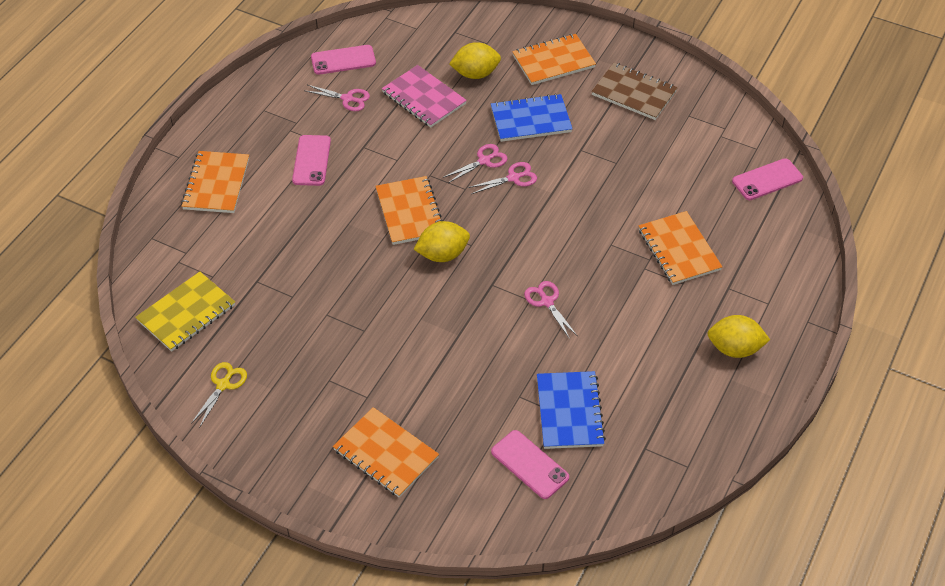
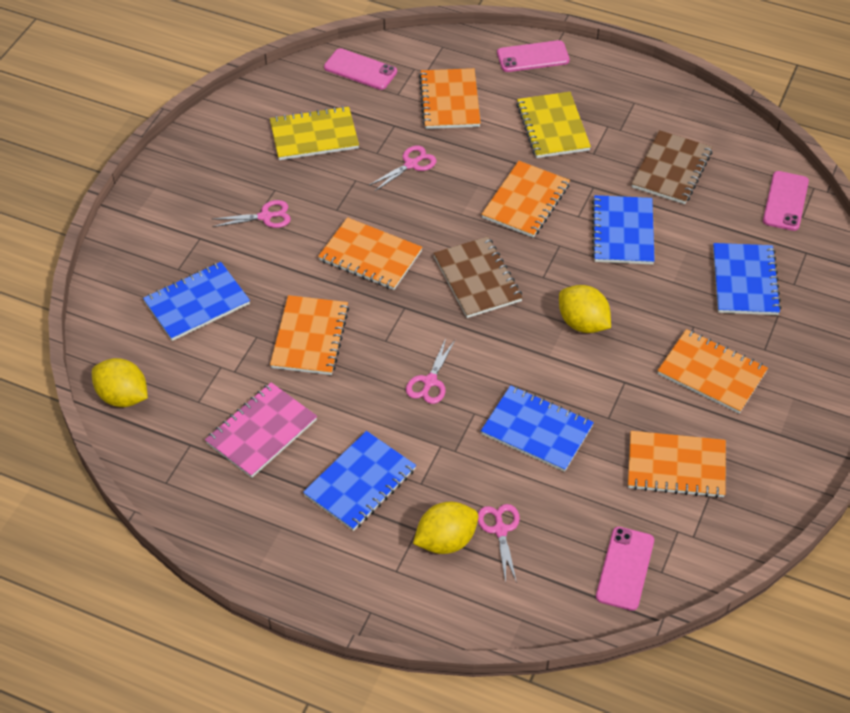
blue notebook: 2 -> 5
brown notebook: 1 -> 2
orange notebook: 5 -> 6
yellow notebook: 1 -> 2
yellow scissors: 1 -> 0

